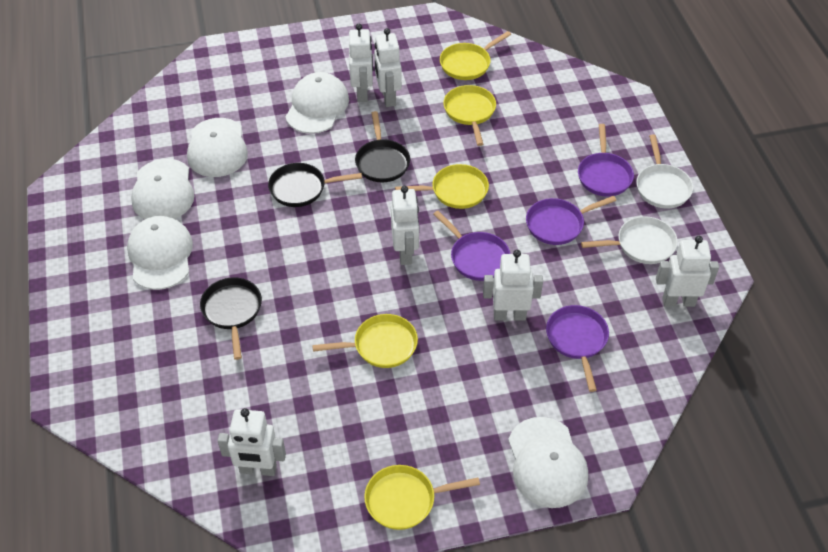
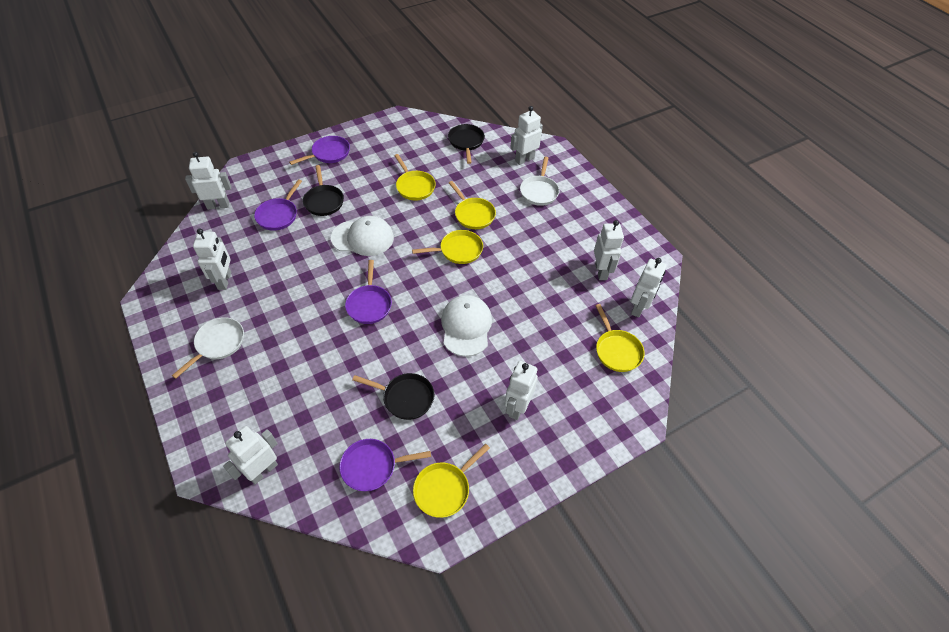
white cap: 5 -> 2
white robot: 6 -> 7

